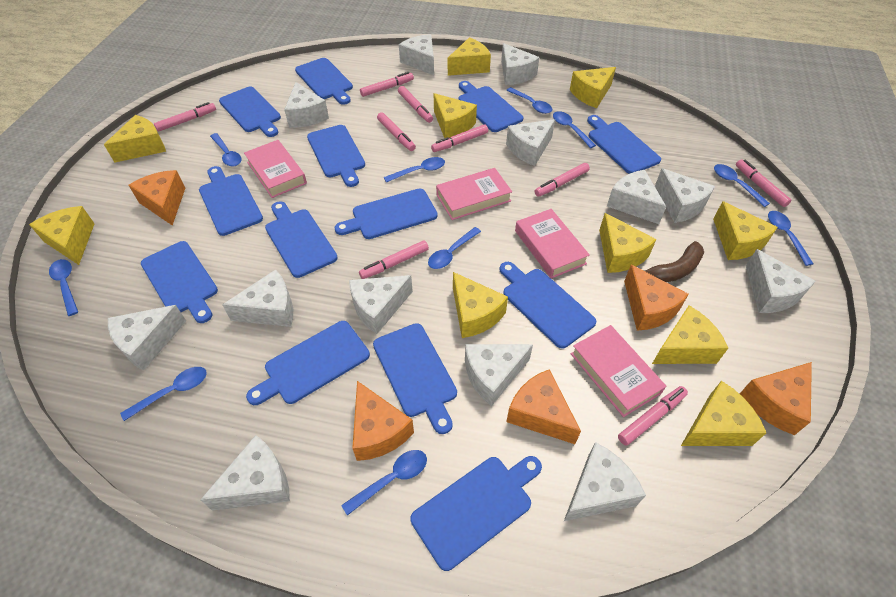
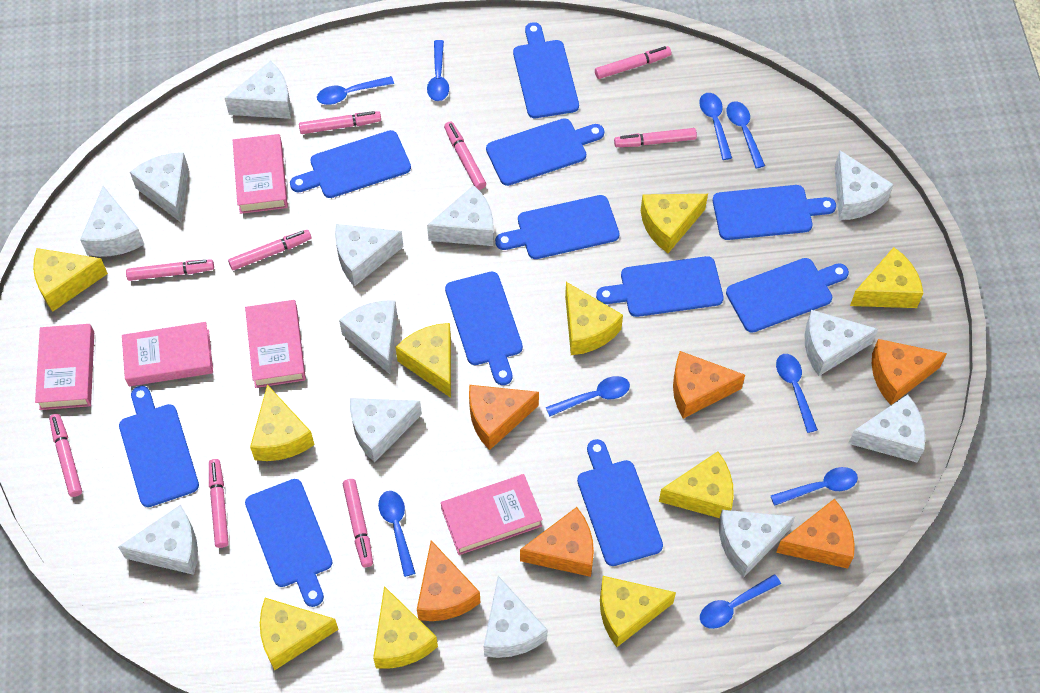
blue cutting board: 13 -> 11
blue spoon: 10 -> 9
brown banana: 1 -> 0
orange cheese: 5 -> 6
pink book: 4 -> 5

